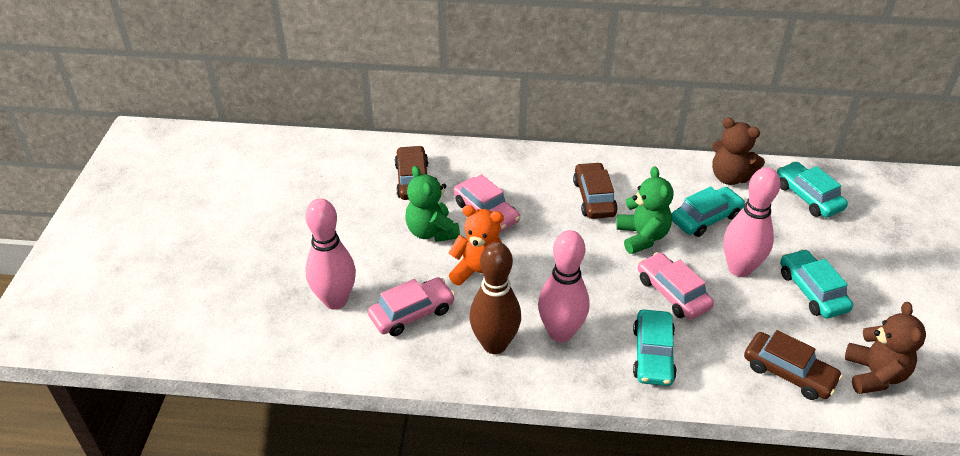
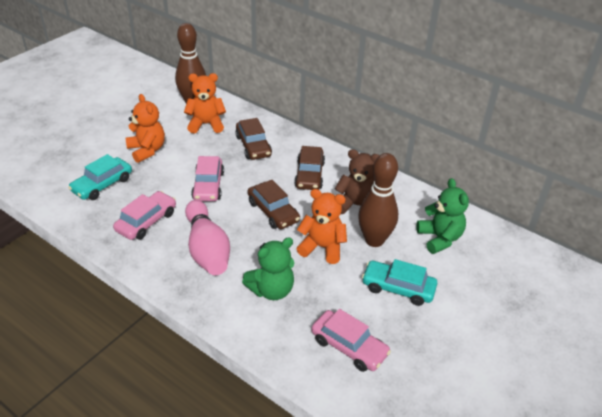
brown bowling pin: 1 -> 2
brown teddy bear: 2 -> 1
orange teddy bear: 1 -> 3
pink bowling pin: 3 -> 1
turquoise car: 4 -> 2

